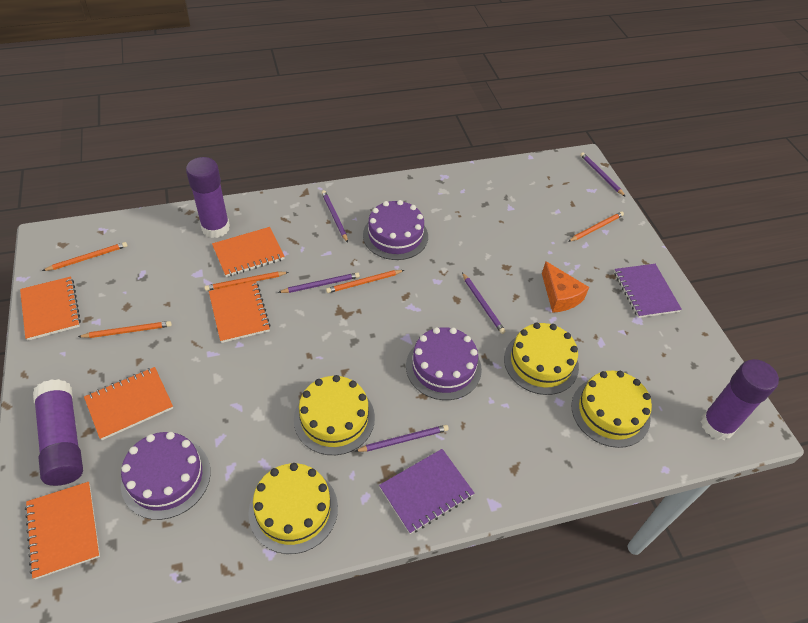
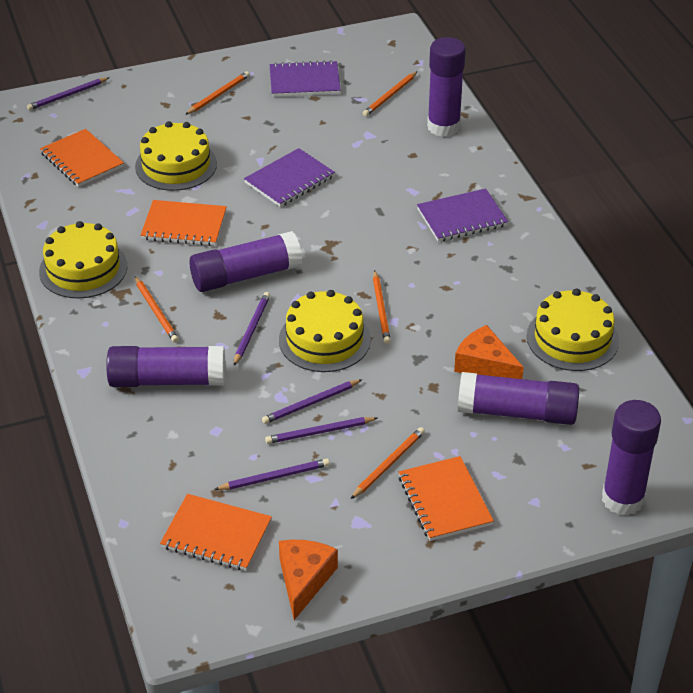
orange cheese: 1 -> 2
orange notebook: 5 -> 4
purple cake: 3 -> 0
purple glue stick: 3 -> 5
purple notebook: 2 -> 3

